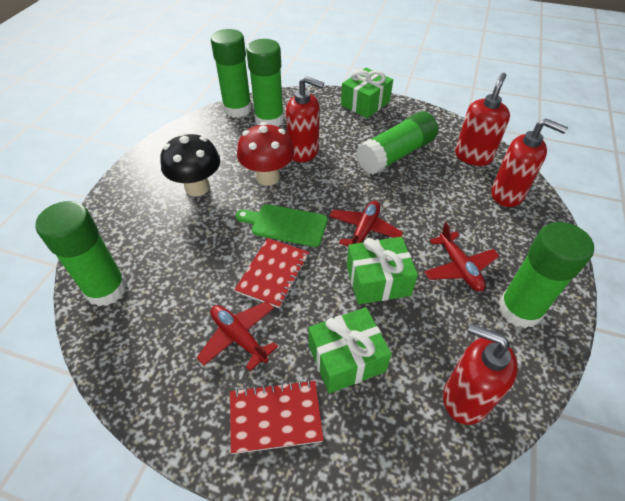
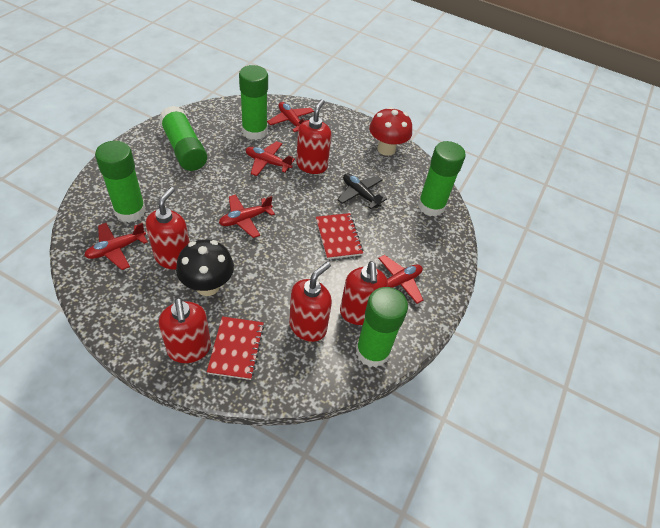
black plane: 0 -> 1
green cutting board: 1 -> 0
green gift: 3 -> 0
red plane: 3 -> 5
red soap dispenser: 4 -> 5

